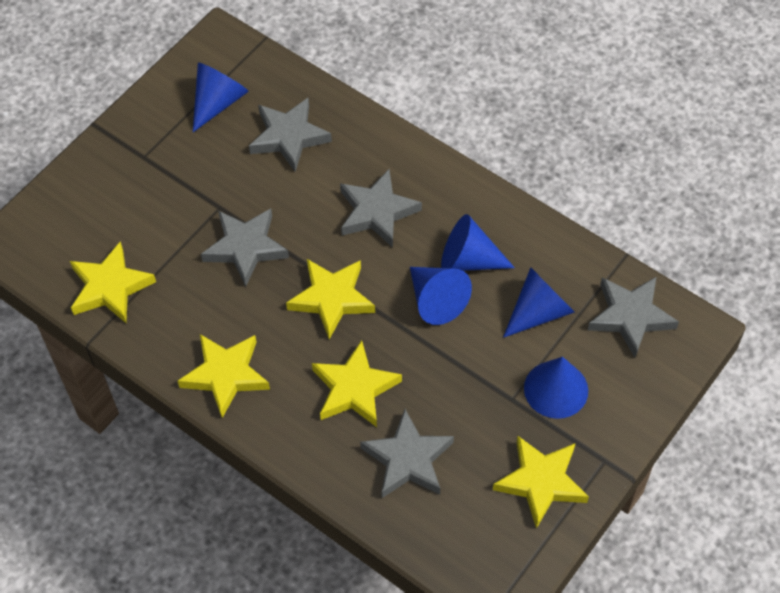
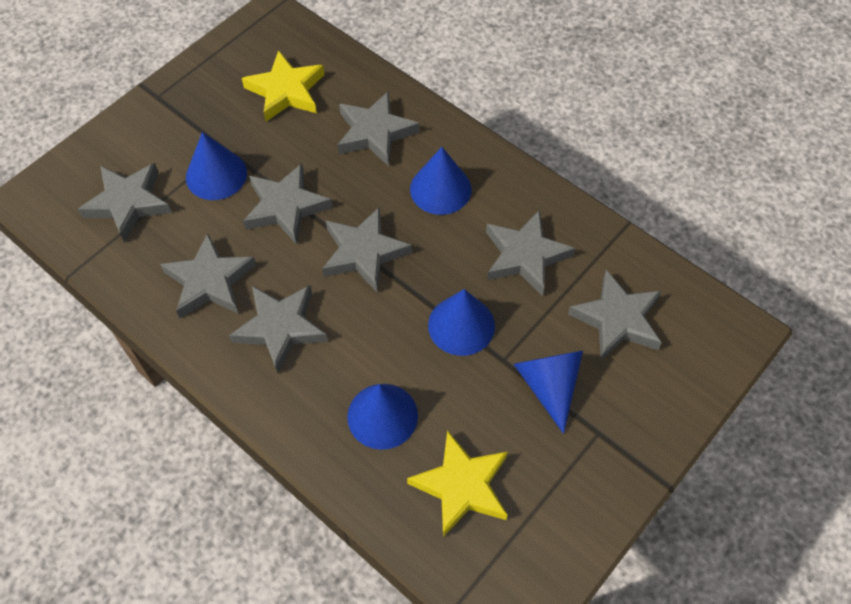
grey star: 5 -> 8
yellow star: 5 -> 2

